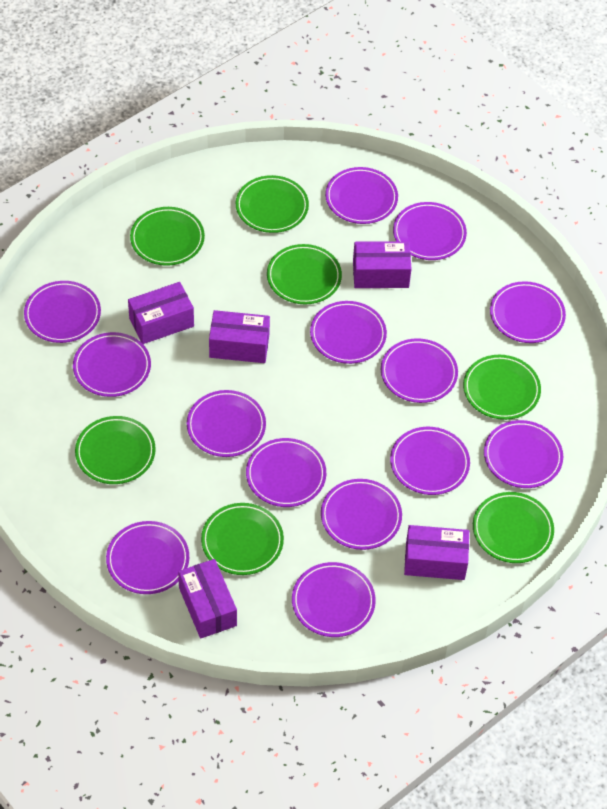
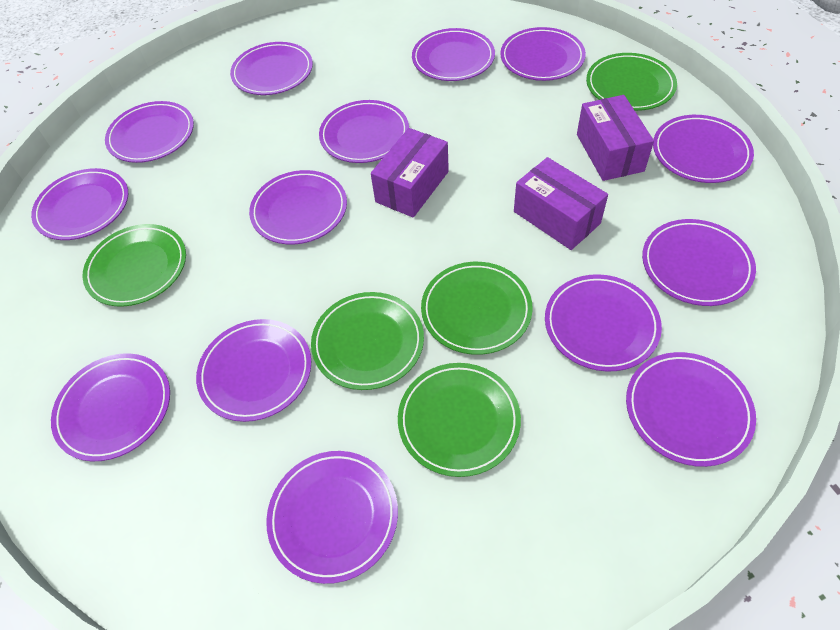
green plate: 7 -> 5
purple box: 5 -> 3

